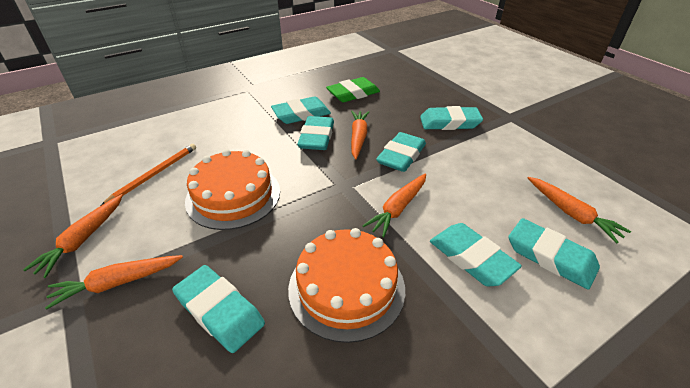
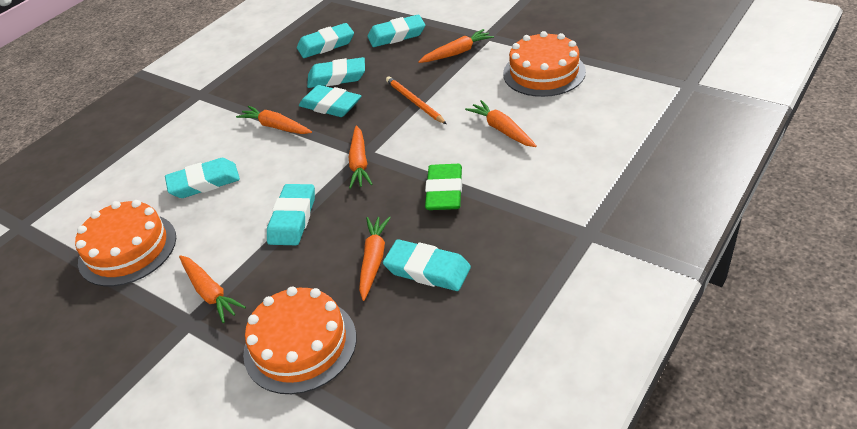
orange cake: 2 -> 3
orange carrot: 5 -> 6

